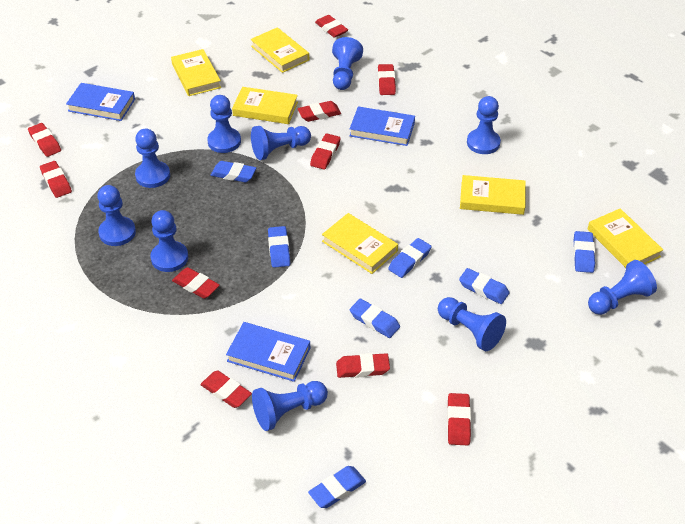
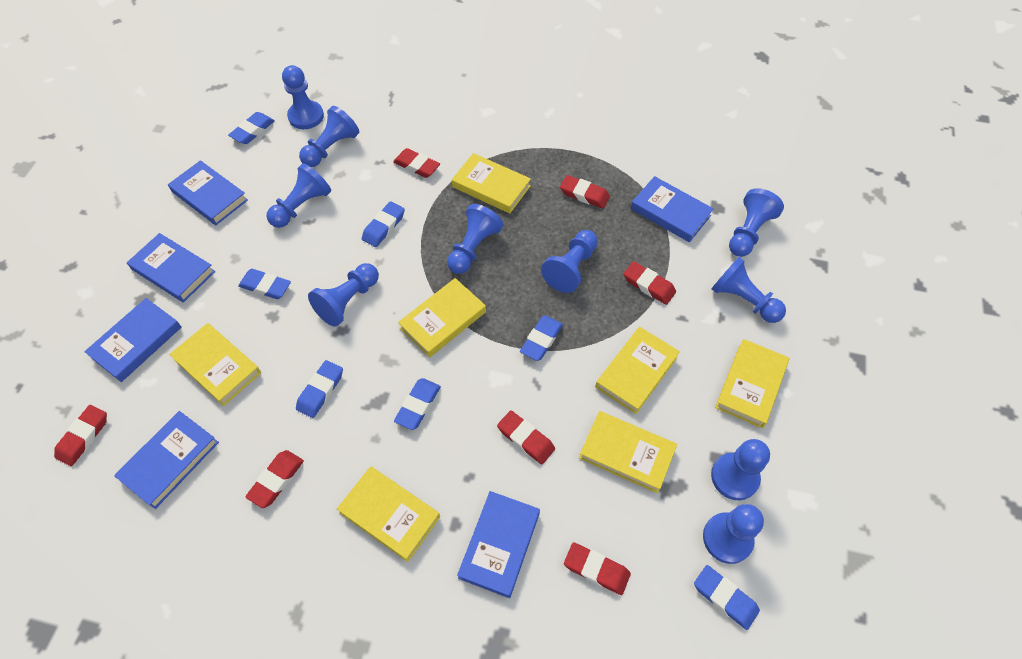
blue book: 3 -> 6
red eraser: 10 -> 7
yellow book: 6 -> 7

